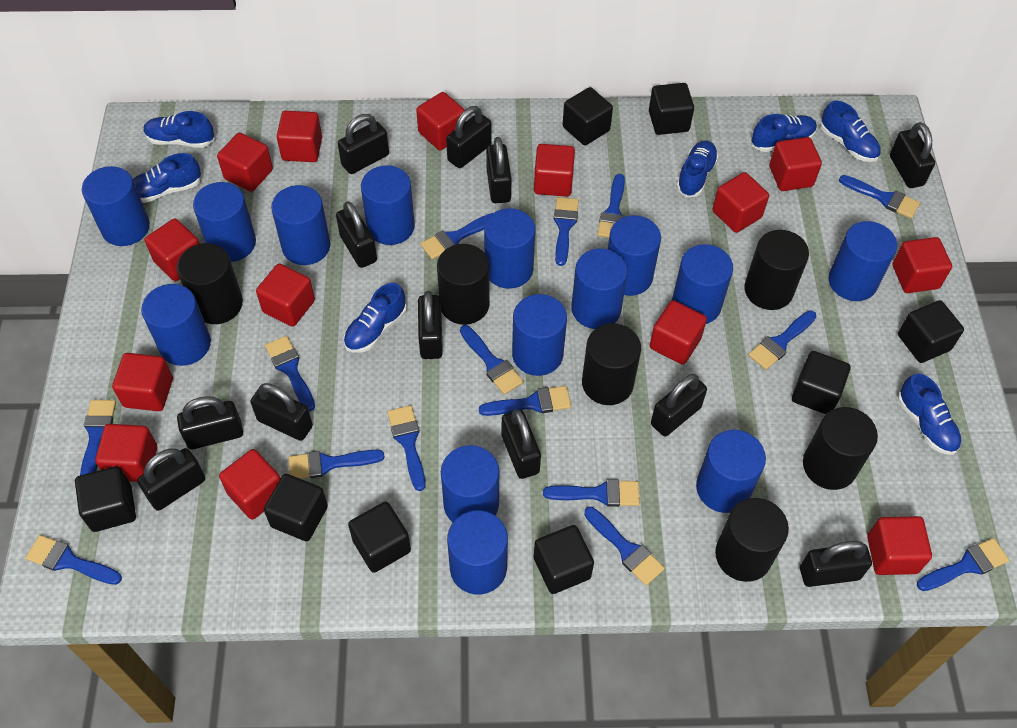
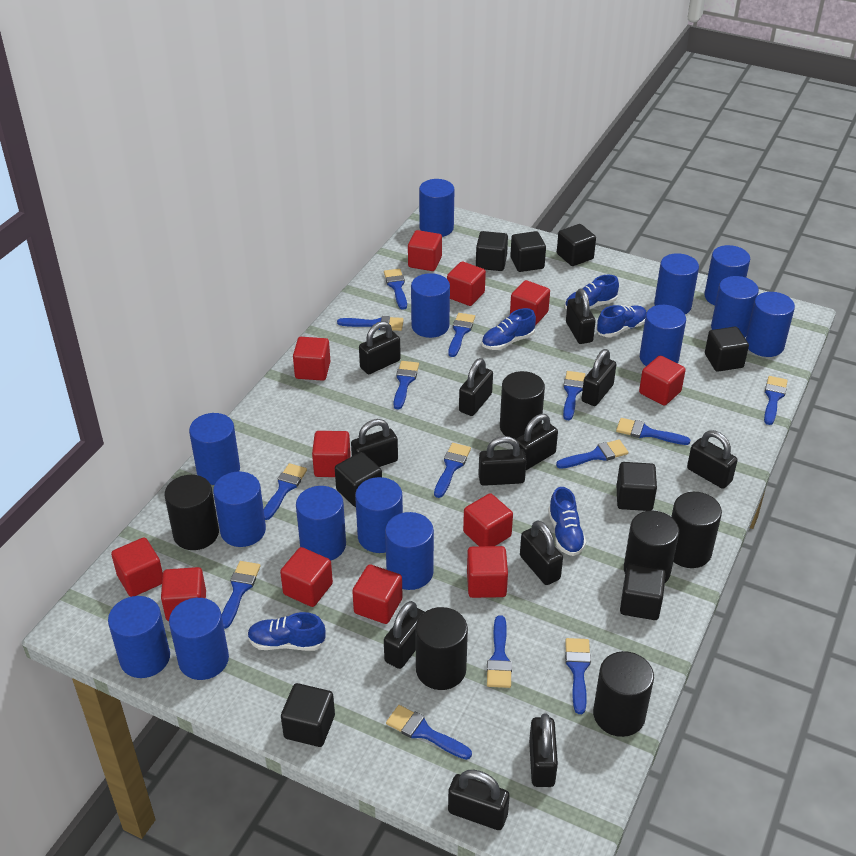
blue brush: 15 -> 14
blue shoe: 7 -> 5
red cube: 14 -> 12

